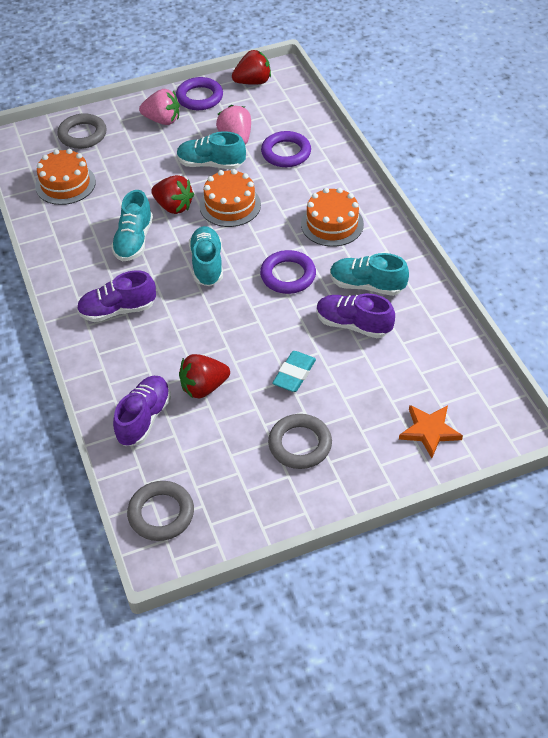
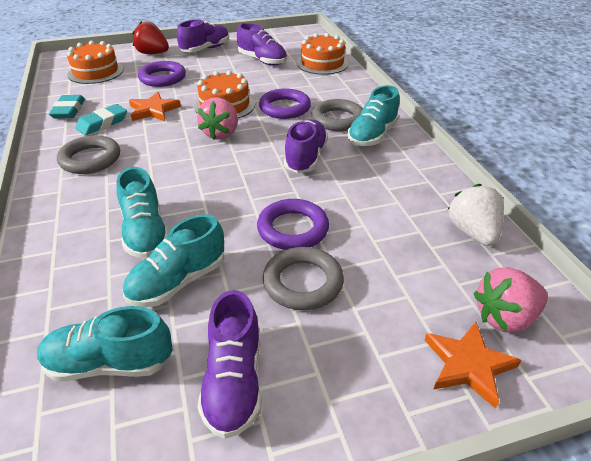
orange star: 1 -> 2
purple shoe: 3 -> 4
red strawberry: 3 -> 1
turquoise eraser: 1 -> 2
white strawberry: 0 -> 1

